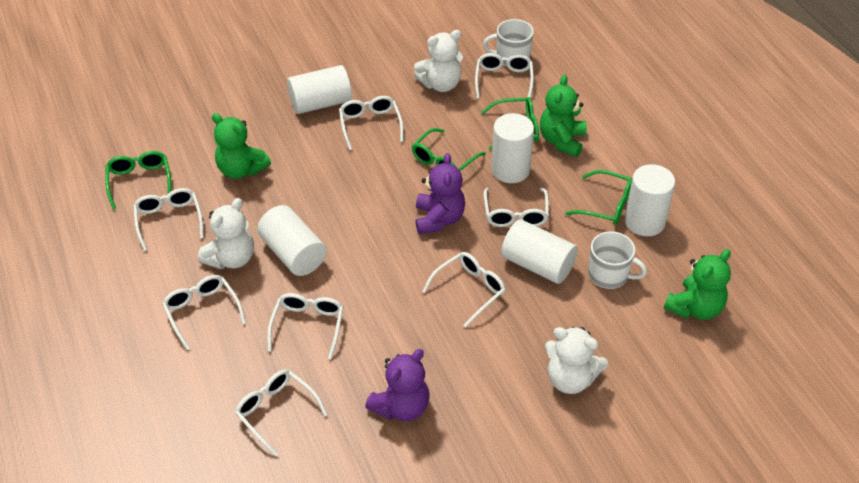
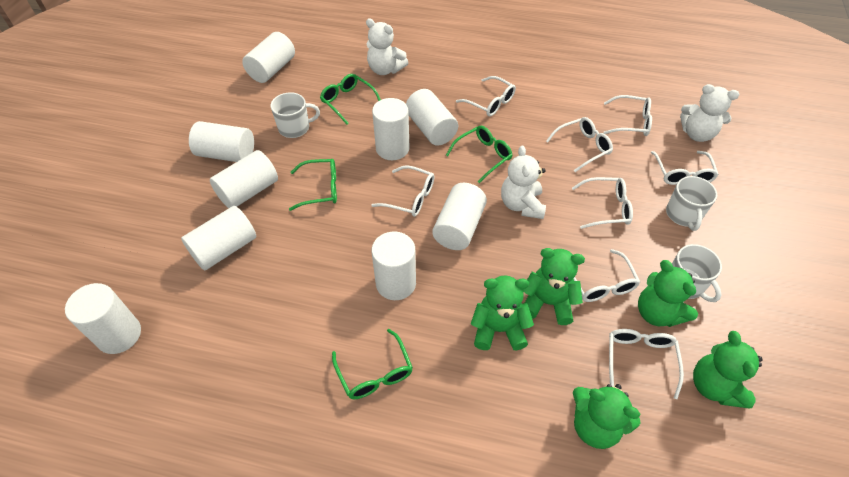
green teddy bear: 3 -> 5
purple teddy bear: 2 -> 0
white cylinder: 5 -> 9
white mug: 2 -> 3

